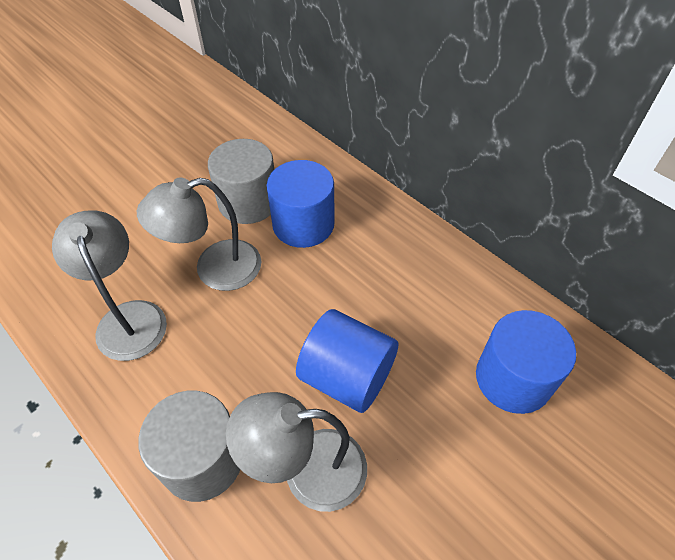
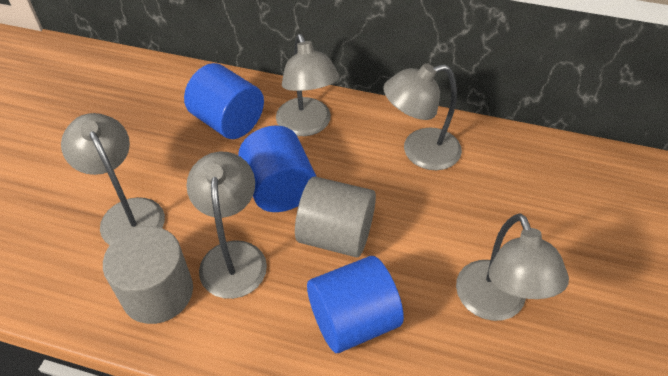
grey lamp: 3 -> 5

